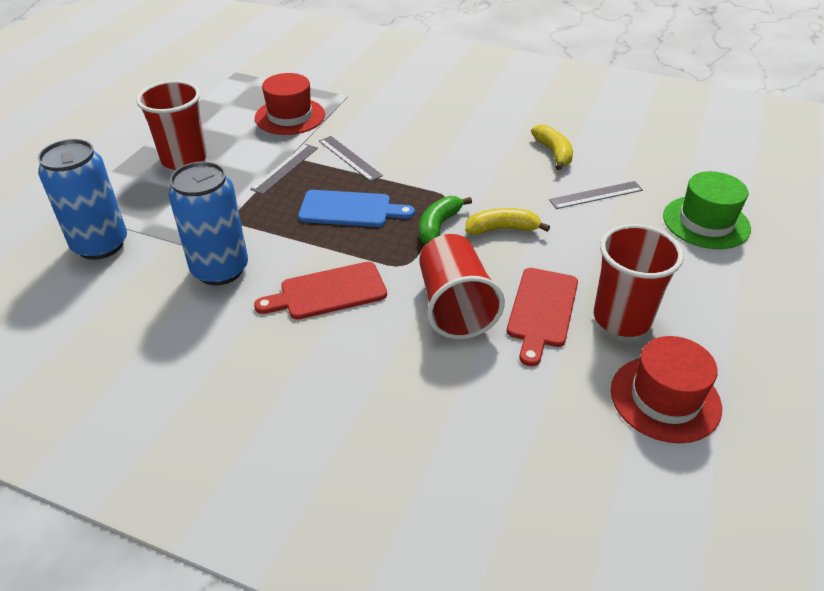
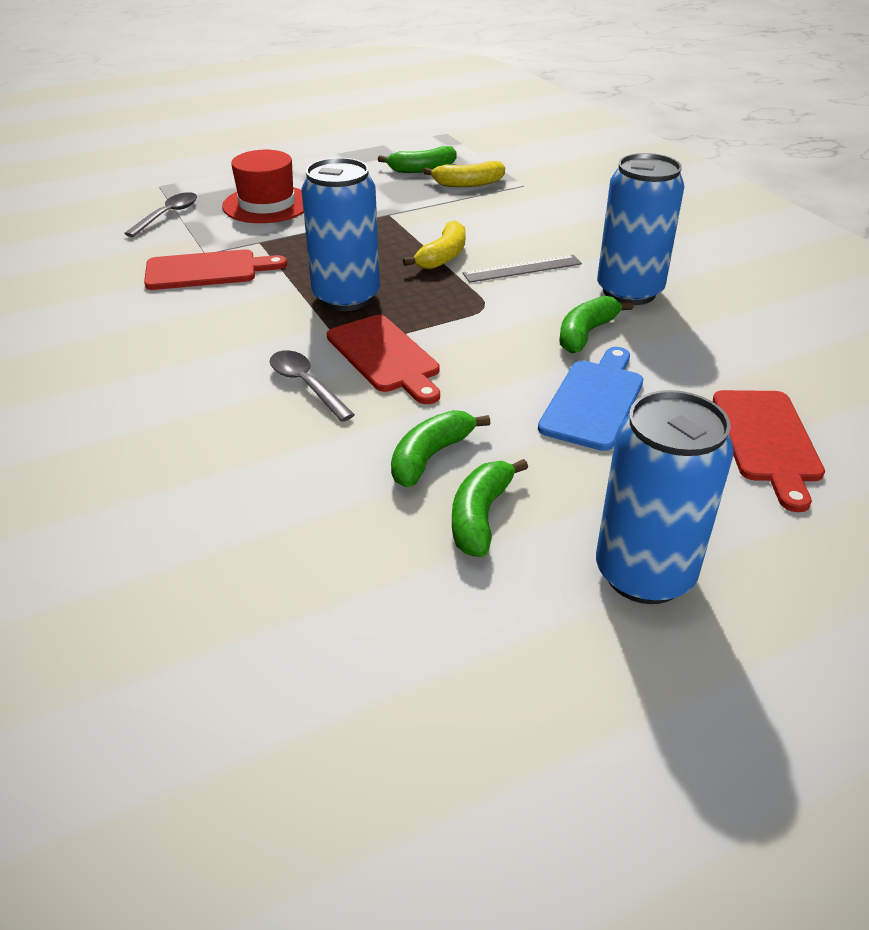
blue can: 2 -> 3
green banana: 1 -> 4
green hat: 1 -> 0
grey ruler: 3 -> 1
grey spoon: 0 -> 2
red cup: 3 -> 0
red cutting board: 2 -> 3
red hat: 2 -> 1

